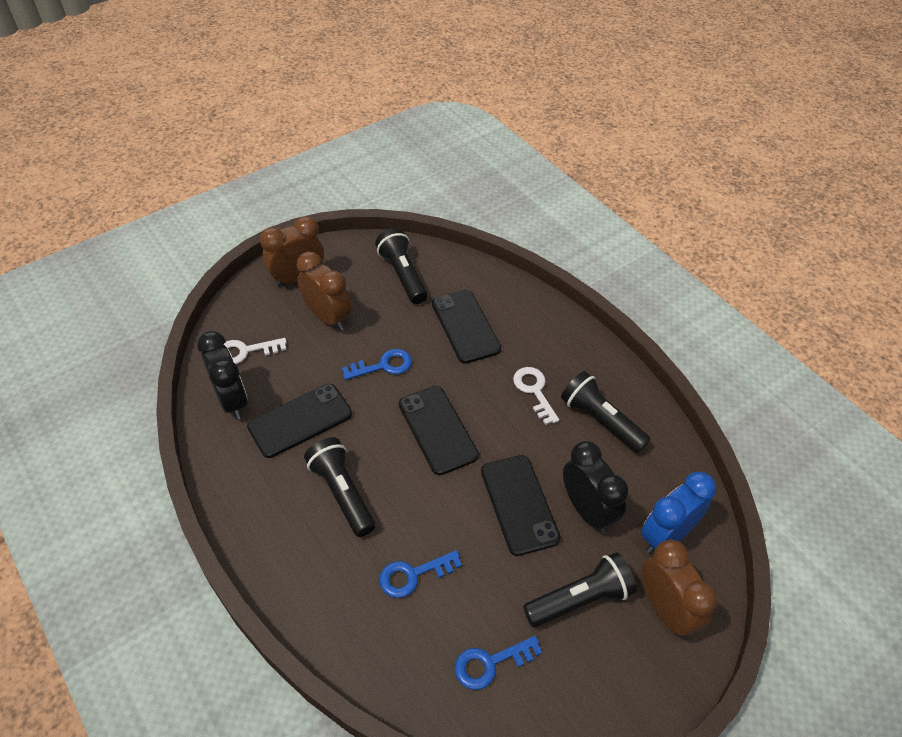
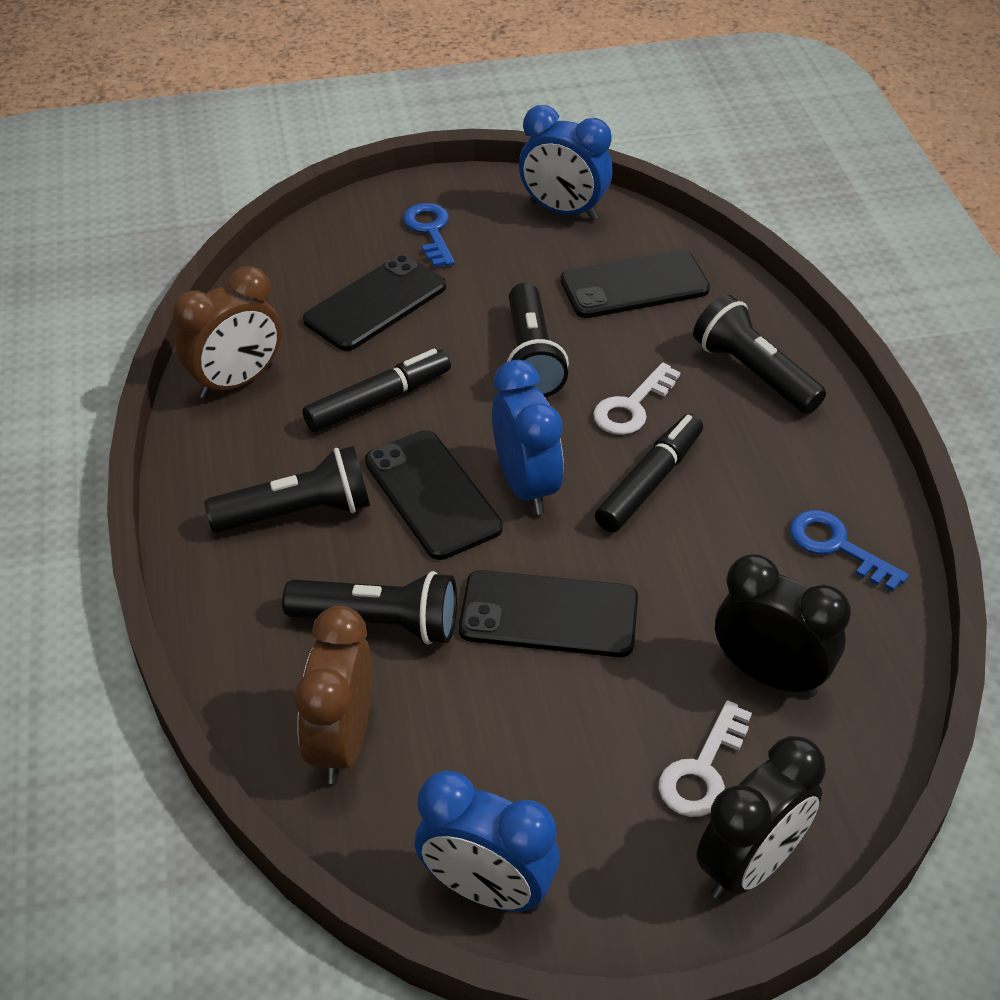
black marker: 0 -> 2
blue clock: 1 -> 3
blue key: 3 -> 2
brown clock: 3 -> 2

